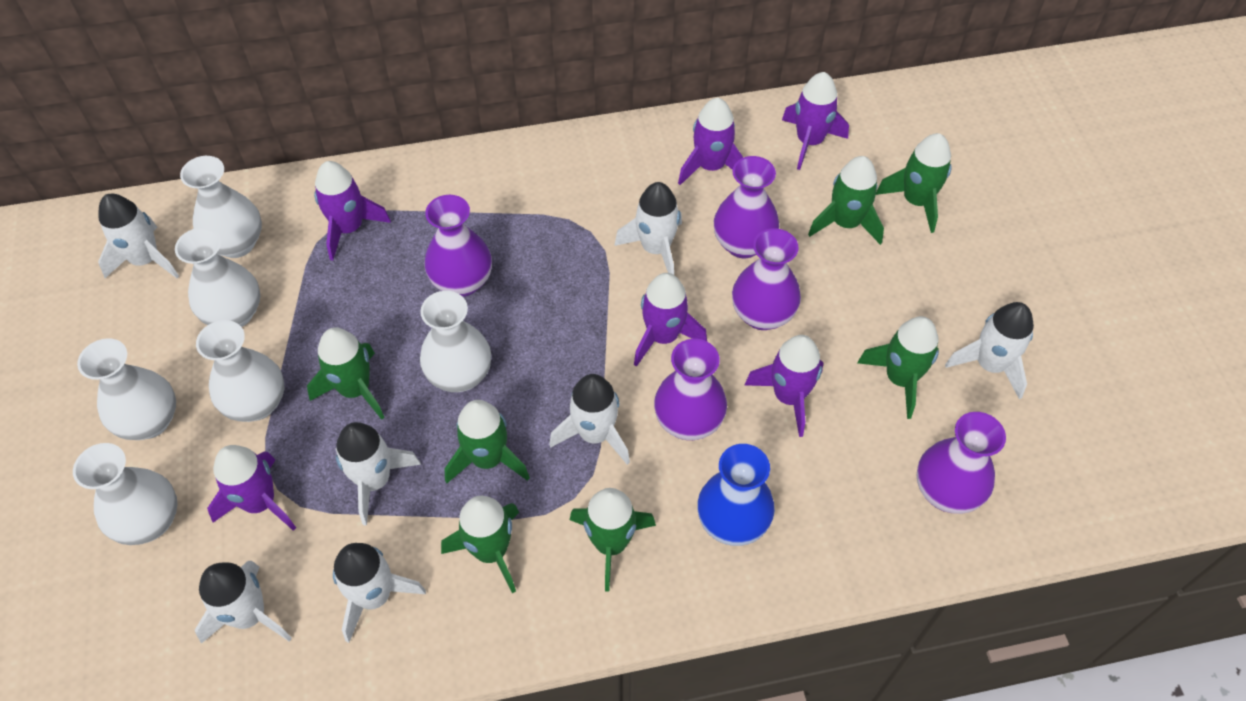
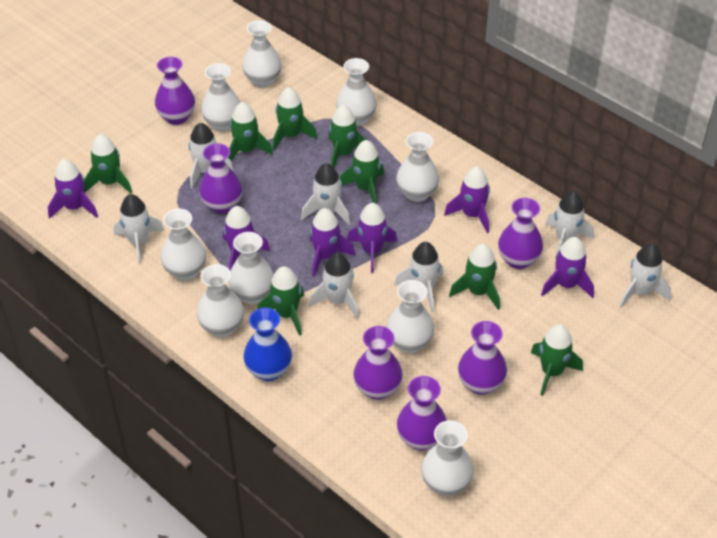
green rocket: 7 -> 8
purple vase: 5 -> 6
white vase: 6 -> 9

